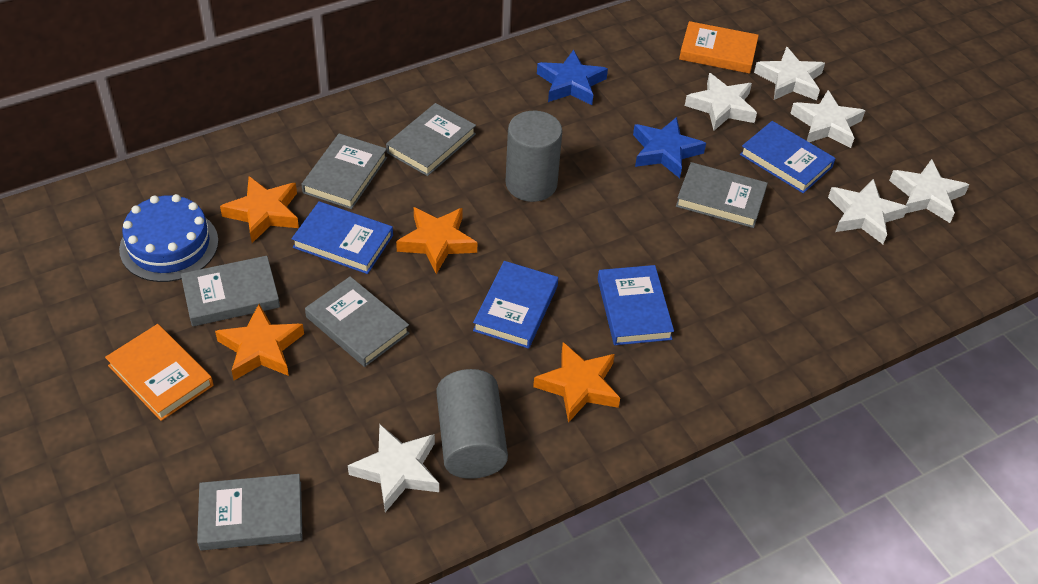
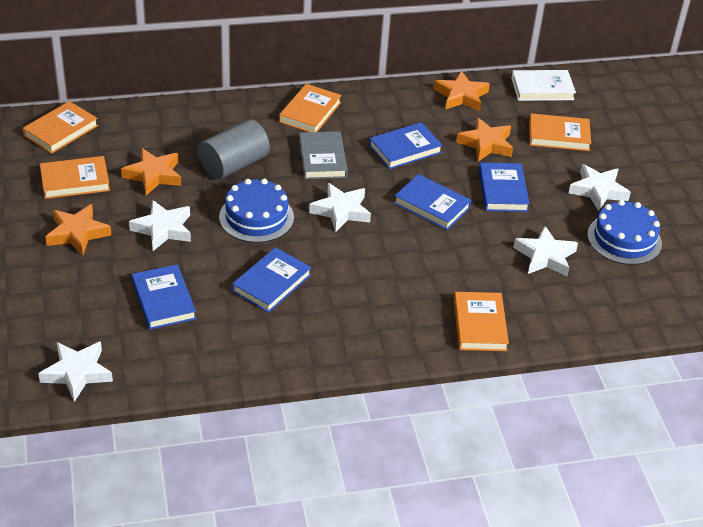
blue book: 4 -> 5
blue cake: 1 -> 2
blue star: 2 -> 0
grey book: 6 -> 1
grey cylinder: 2 -> 1
orange book: 2 -> 5
white book: 0 -> 1
white star: 6 -> 5

